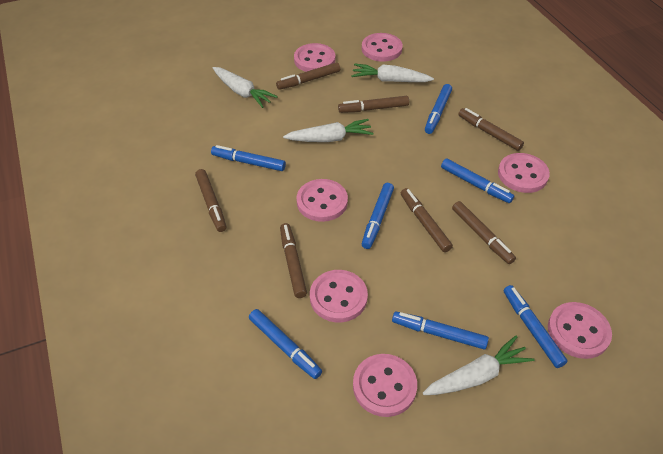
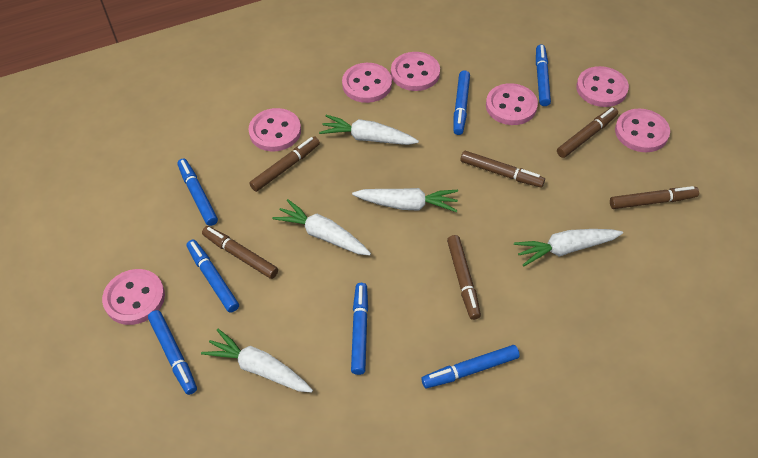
brown marker: 7 -> 6
white carrot: 4 -> 5

